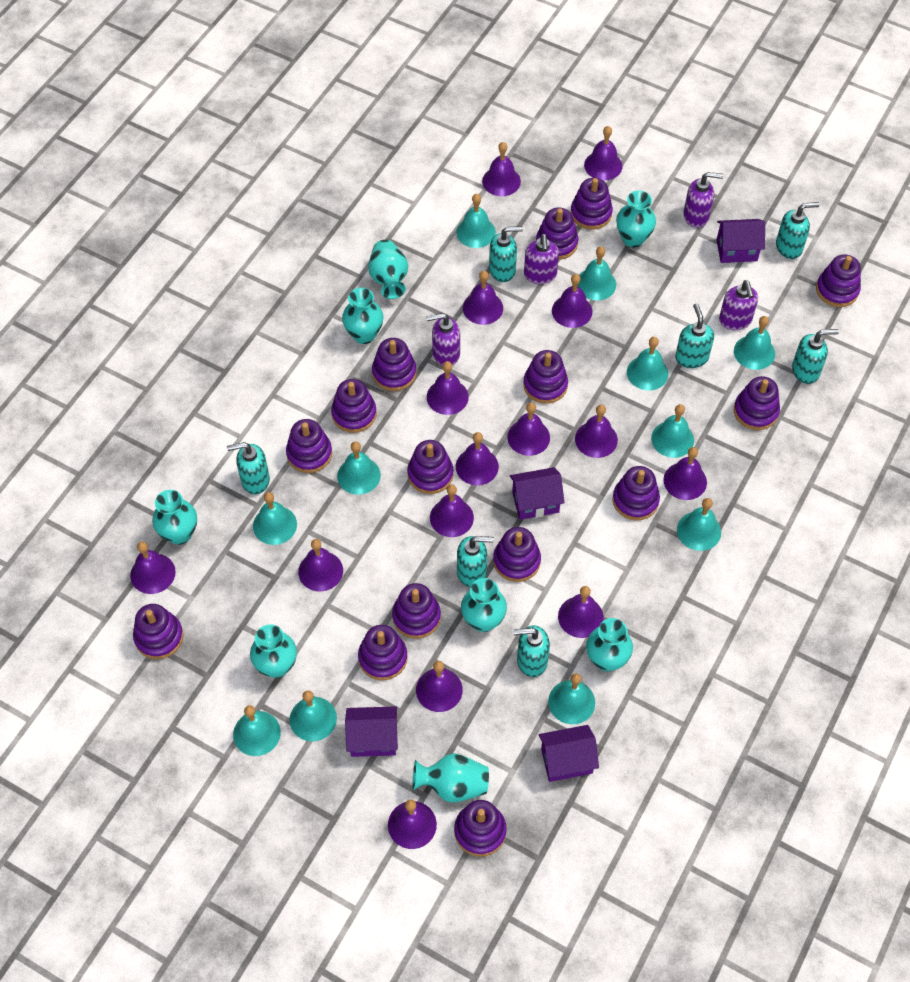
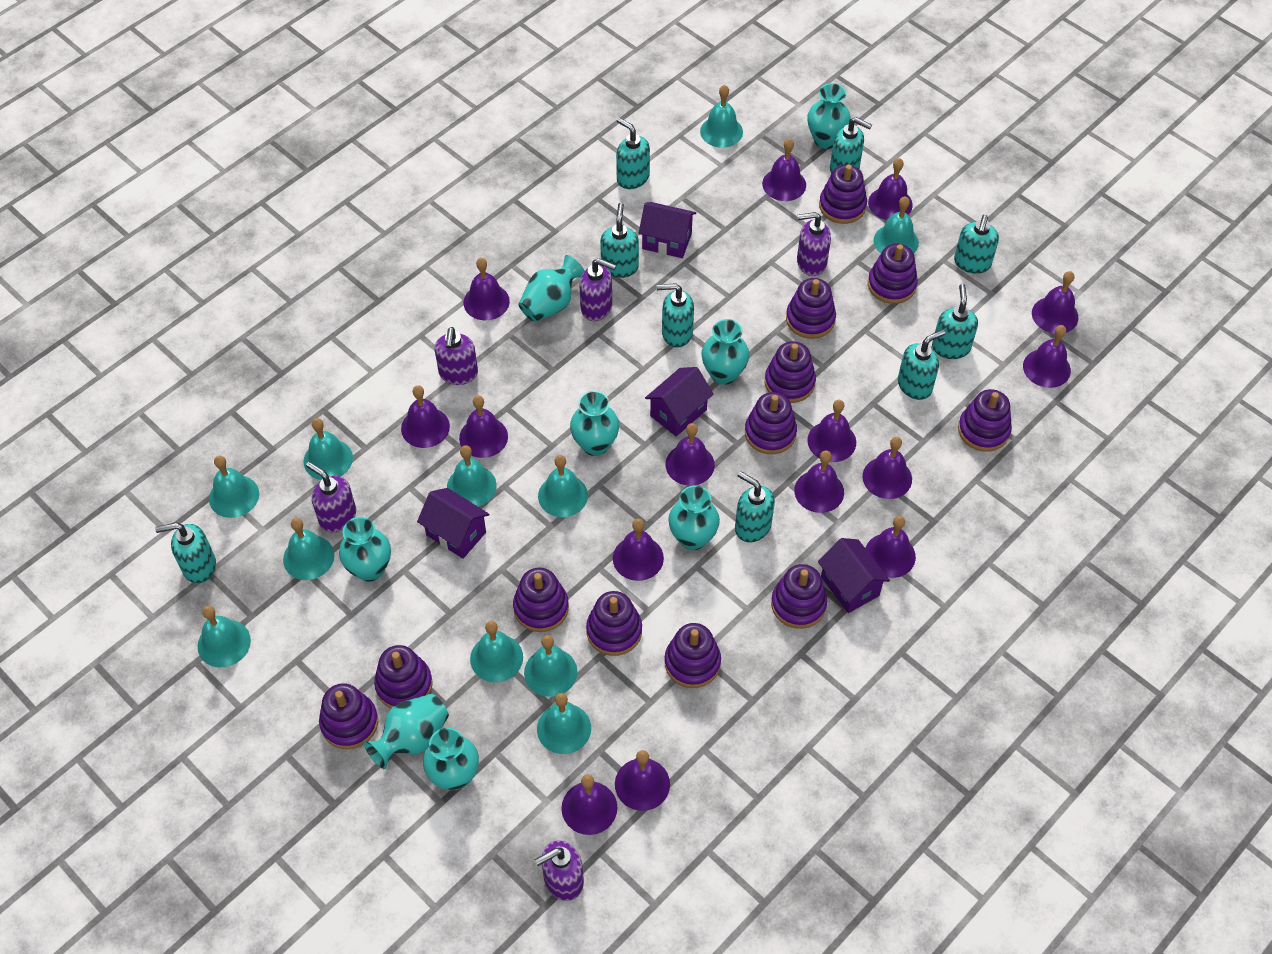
purple soap dispenser: 4 -> 5
purple stacking toy: 15 -> 12
turquoise soap dispenser: 7 -> 9

